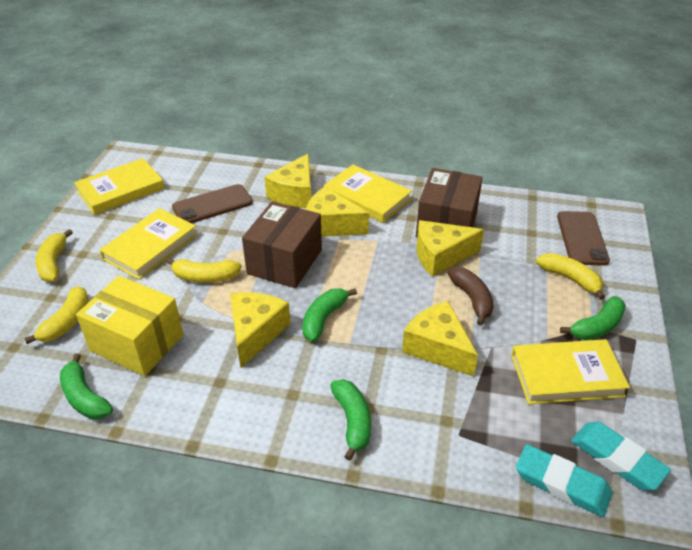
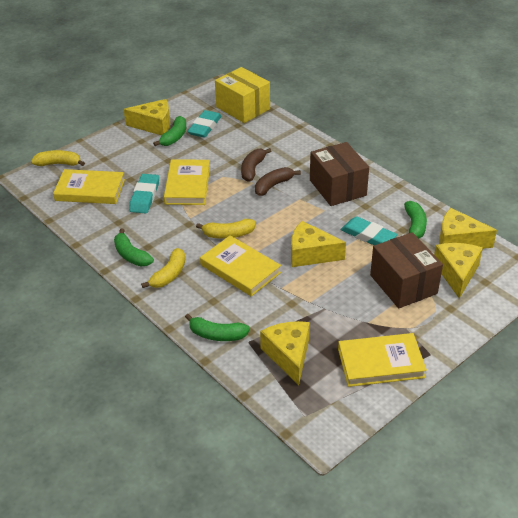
brown banana: 1 -> 2
brown phone: 2 -> 0
turquoise eraser: 2 -> 3
yellow banana: 4 -> 3

